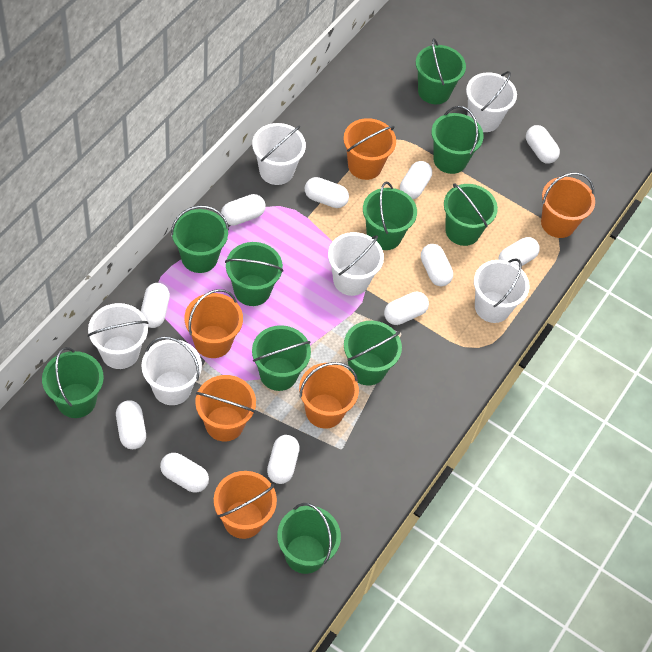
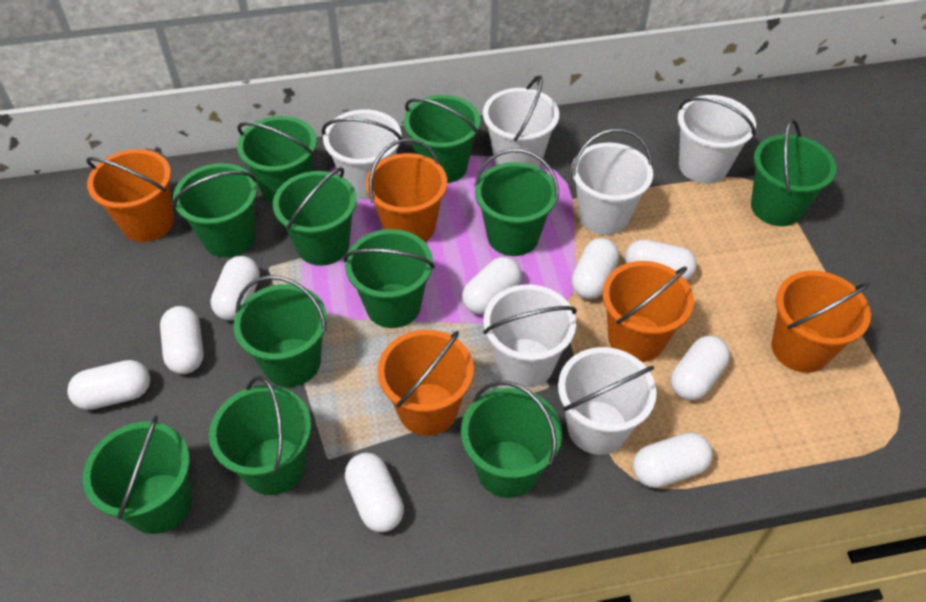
green bucket: 10 -> 11
orange bucket: 6 -> 5
white capsule: 11 -> 9

